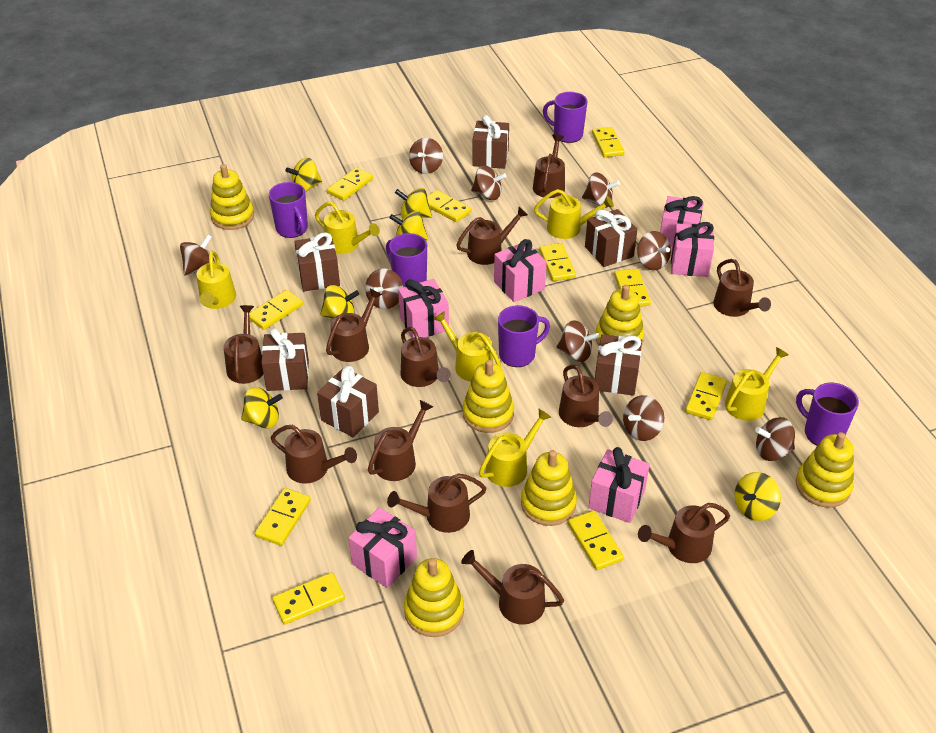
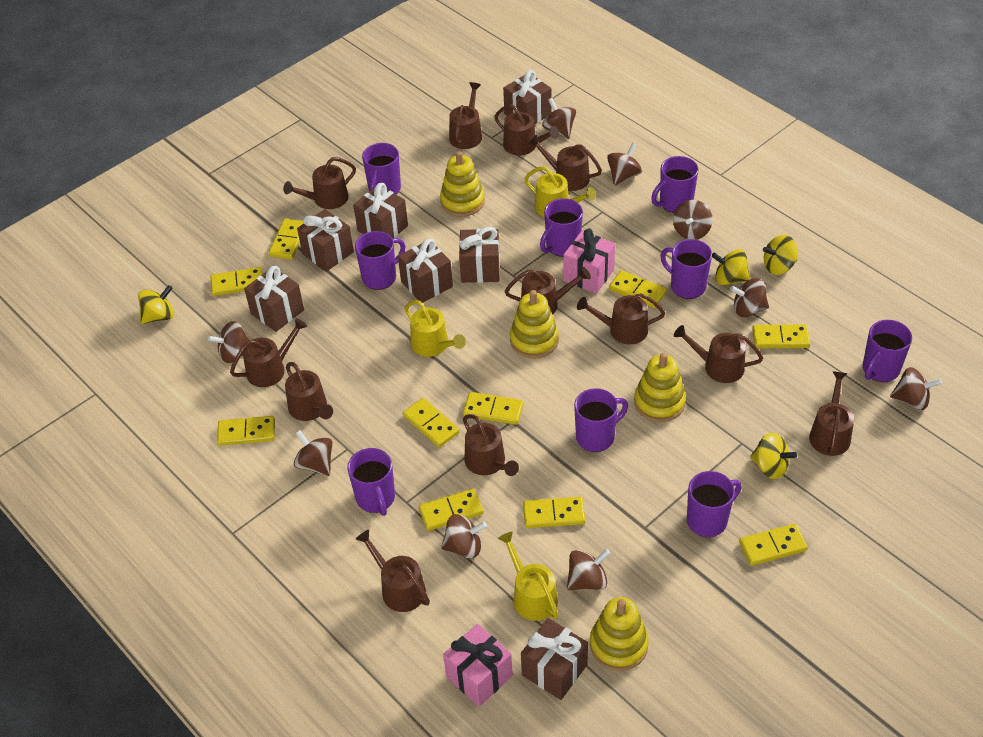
brown gift: 6 -> 7
pink gift: 6 -> 2
purple mug: 5 -> 9
yellow spinning top: 6 -> 4
yellow stacking toy: 6 -> 4
yellow watering can: 6 -> 3

